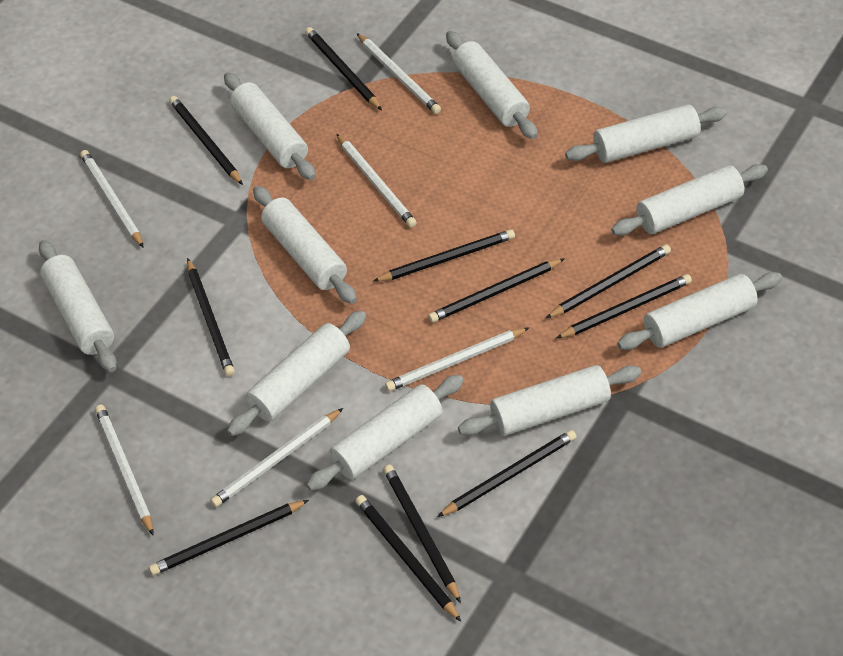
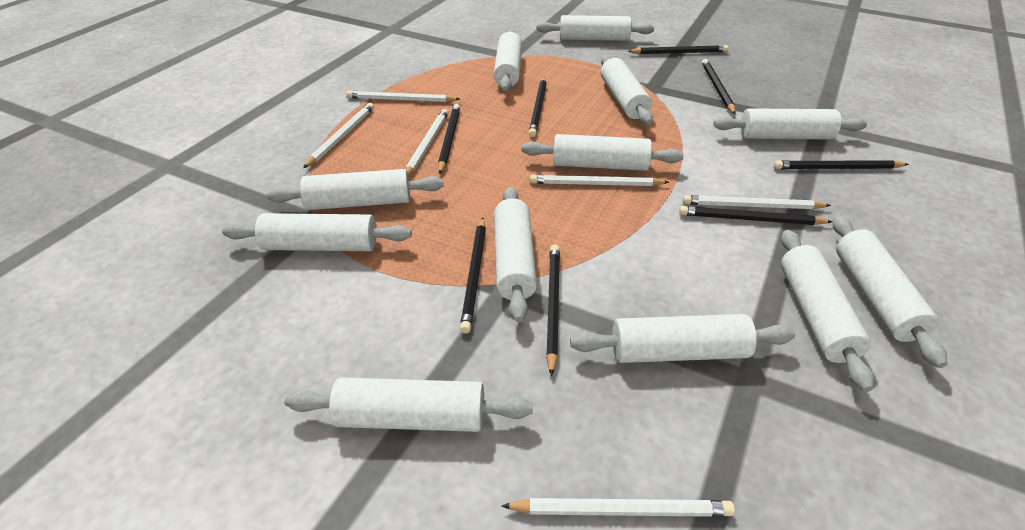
black pencil: 11 -> 8
white rolling pin: 10 -> 12

